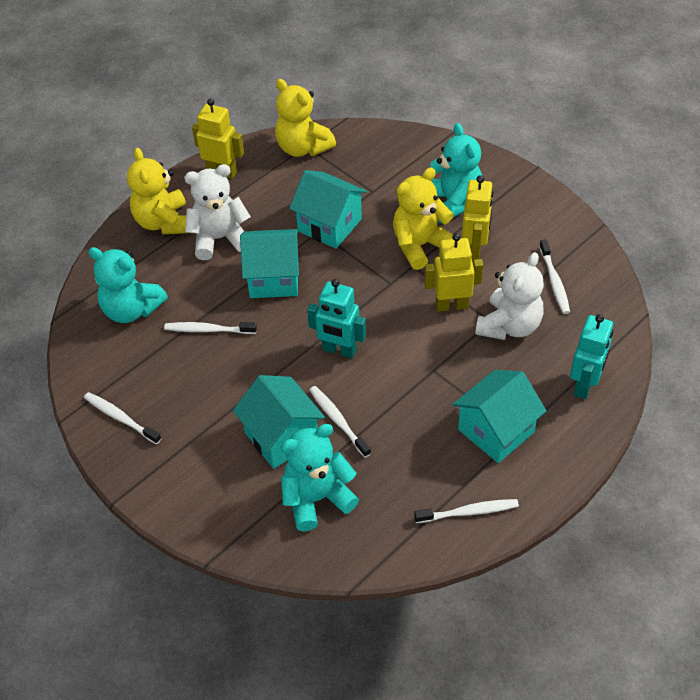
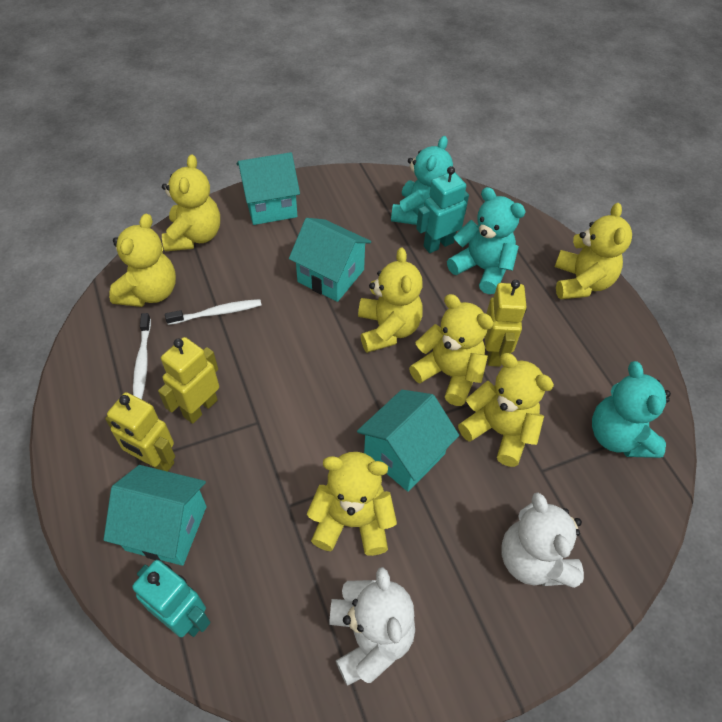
white toothbrush: 5 -> 2
yellow teddy bear: 3 -> 7

